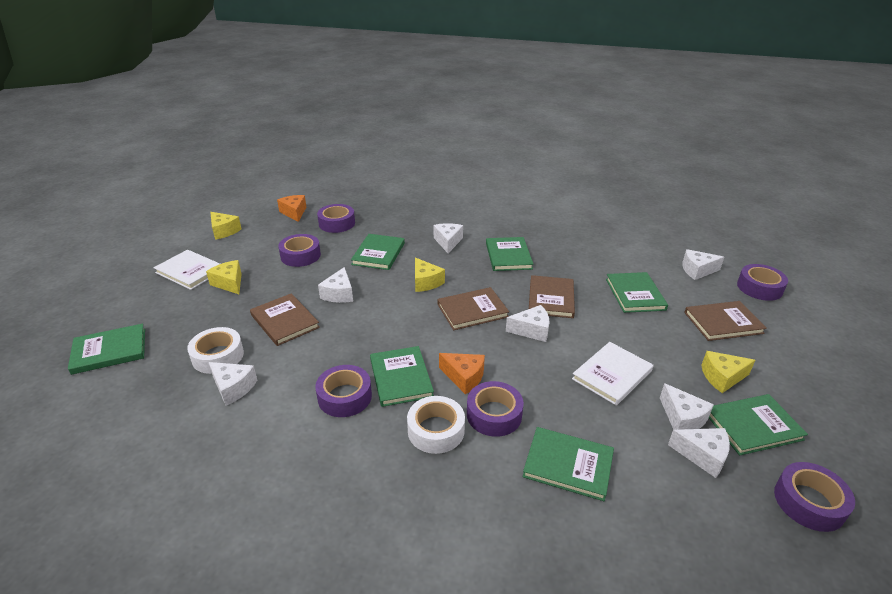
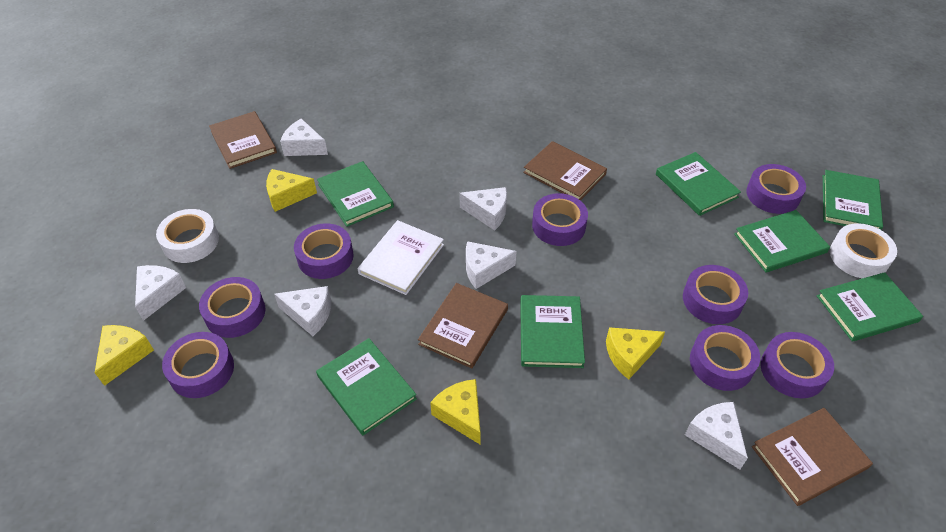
orange cheese: 2 -> 0
purple tape: 6 -> 8
white book: 2 -> 1
white cheese: 7 -> 6

